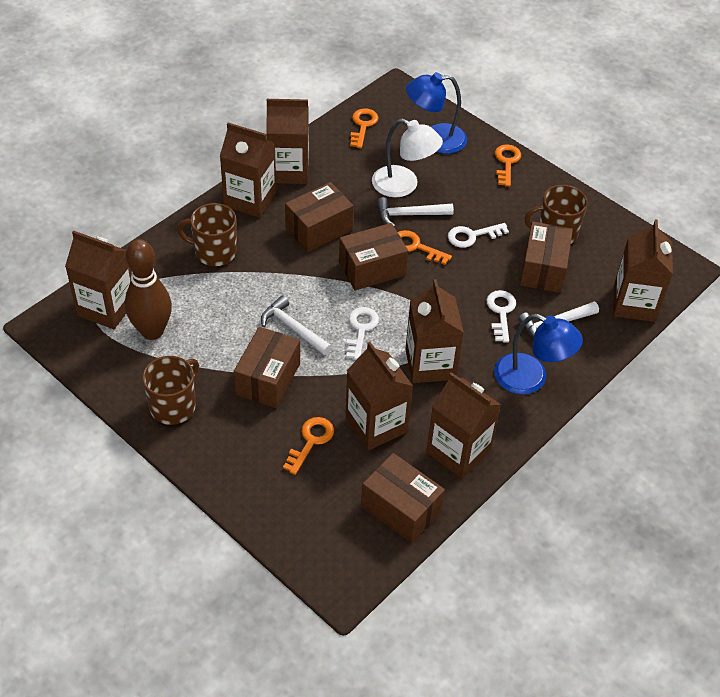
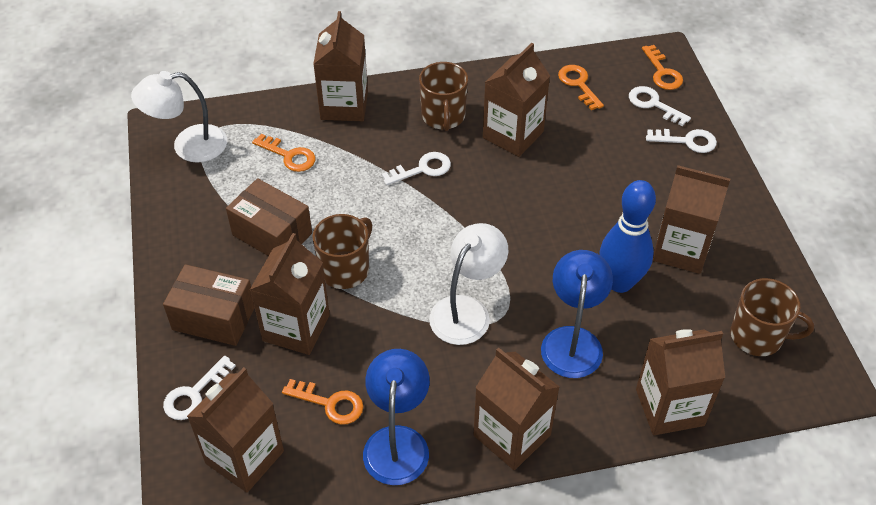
blue bowling pin: 0 -> 1
brown bowling pin: 1 -> 0
brown box: 5 -> 2
white hammer: 3 -> 0
white key: 3 -> 4
white lamp: 1 -> 2

